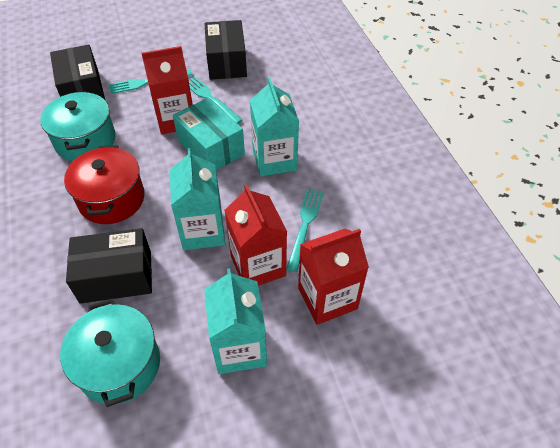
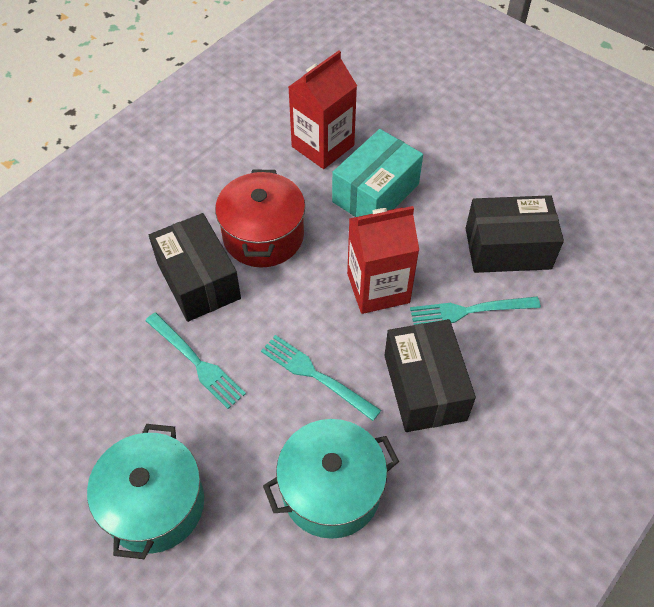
red carton: 3 -> 2
turquoise carton: 3 -> 0

